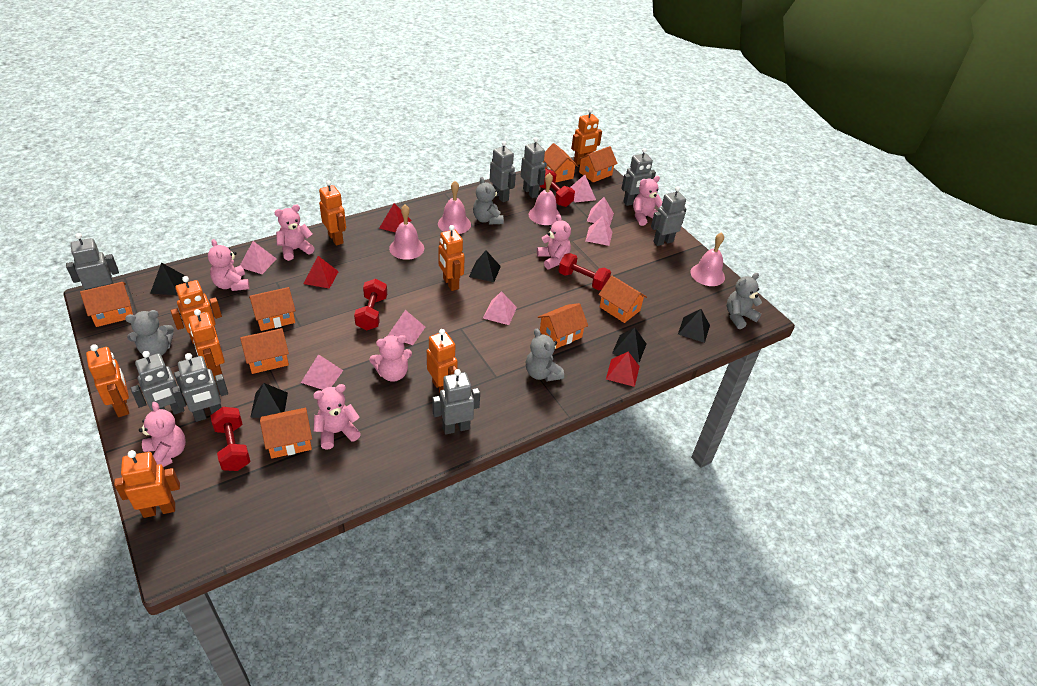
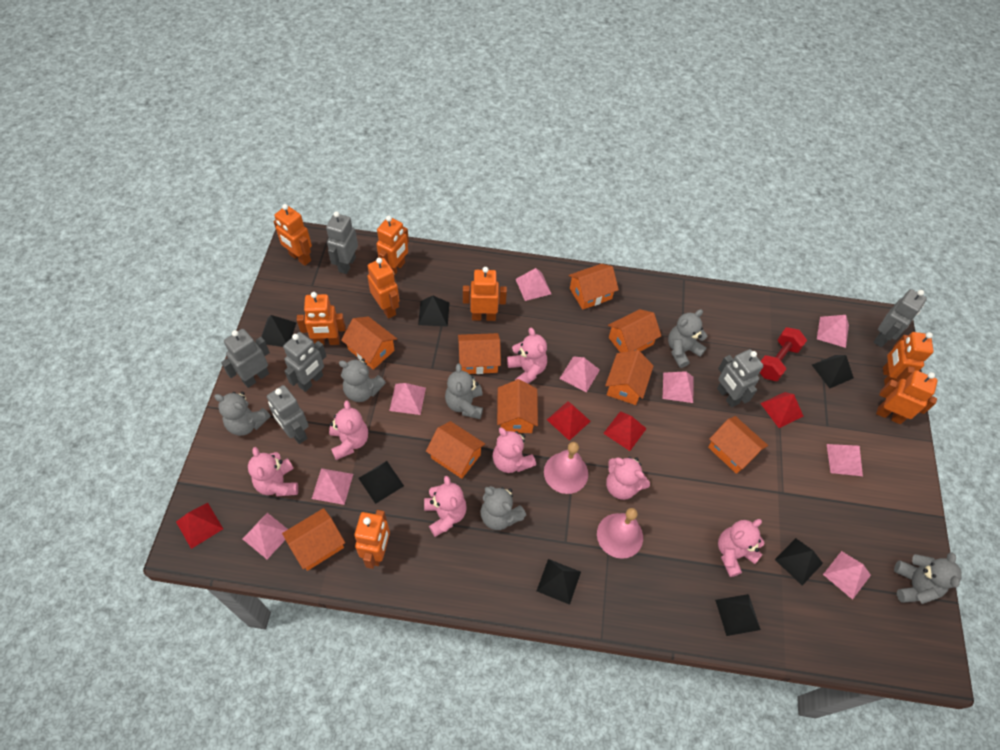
black pyramid: 5 -> 7
grey robot: 8 -> 6
grey teddy bear: 4 -> 6
orange house: 8 -> 9
pink bell: 4 -> 2
pink pyramid: 7 -> 9
red dumbbell: 4 -> 1
red pyramid: 3 -> 4

